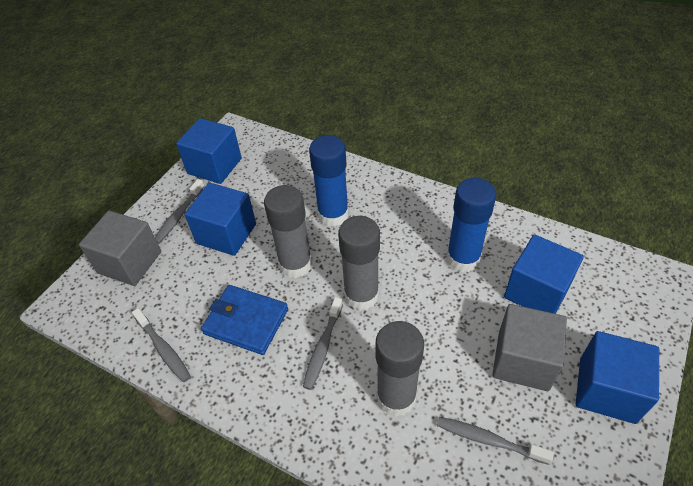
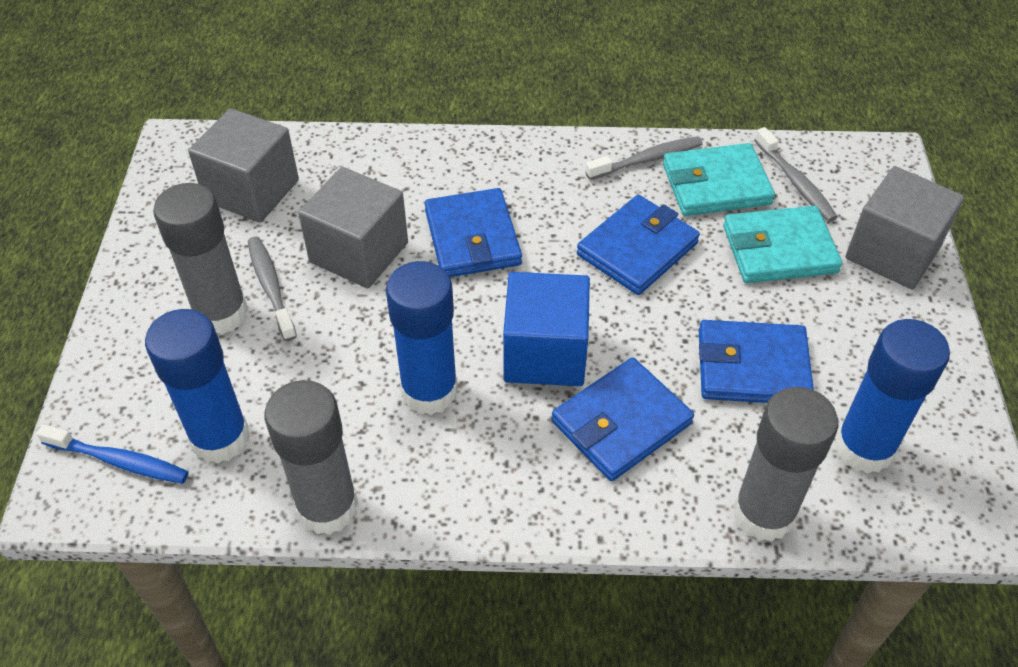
blue cube: 4 -> 1
blue glue stick: 2 -> 3
blue toothbrush: 0 -> 1
blue wallet: 1 -> 4
grey cube: 2 -> 3
grey toothbrush: 4 -> 3
turquoise wallet: 0 -> 2

